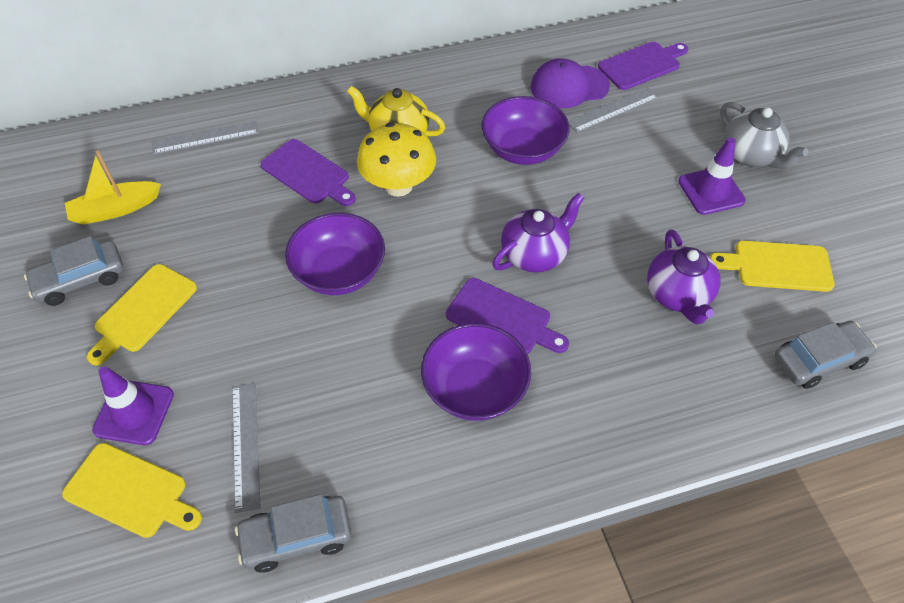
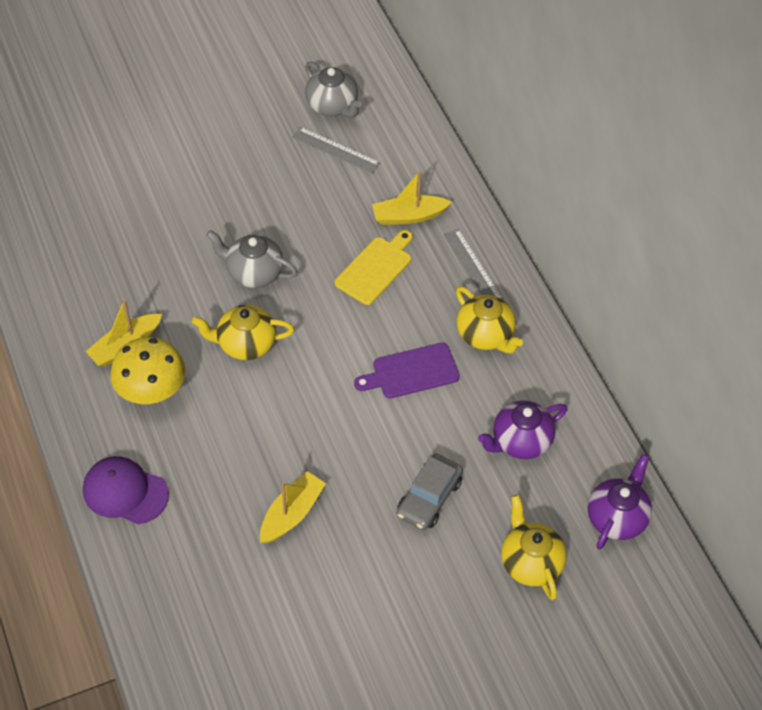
grey car: 3 -> 1
grey ruler: 3 -> 2
grey teapot: 1 -> 2
purple bowl: 3 -> 0
purple cutting board: 3 -> 1
purple traffic cone: 2 -> 0
yellow boat: 1 -> 3
yellow cutting board: 3 -> 1
yellow teapot: 1 -> 3

